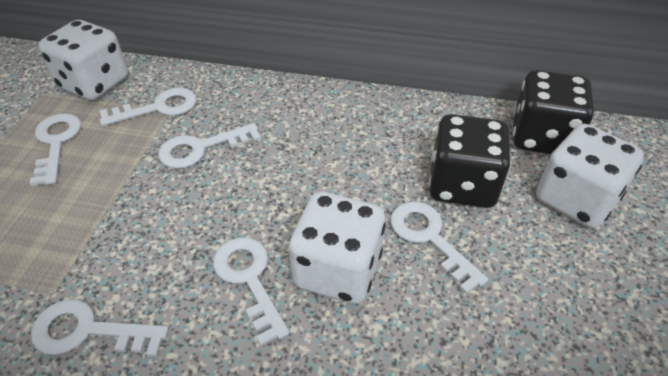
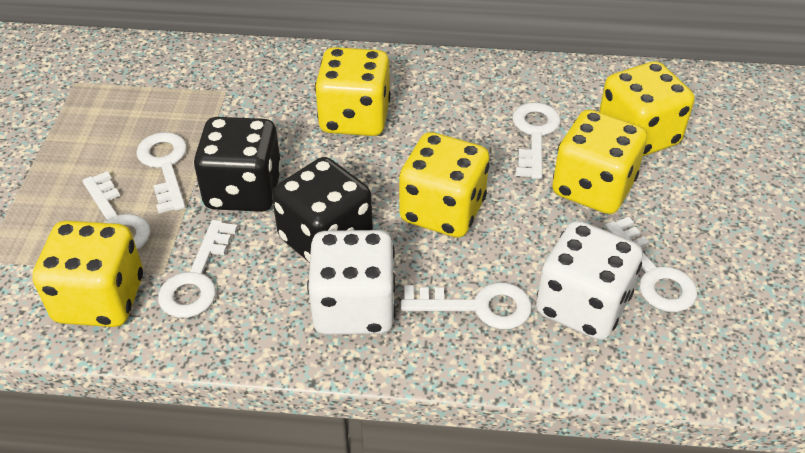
white dice: 3 -> 2
yellow dice: 0 -> 5

